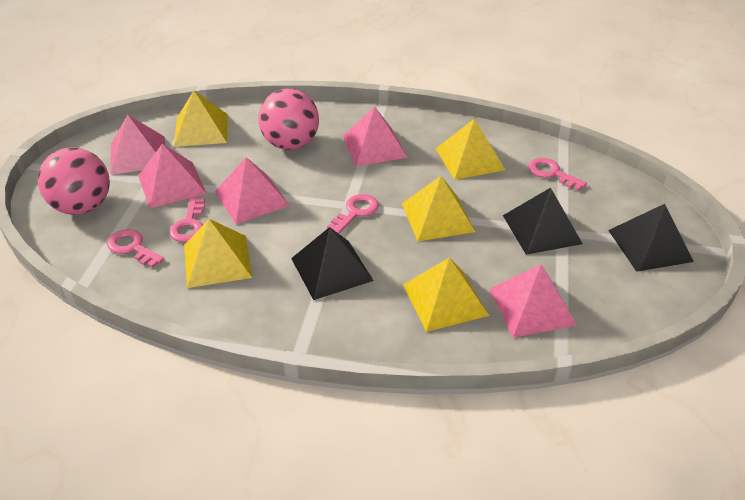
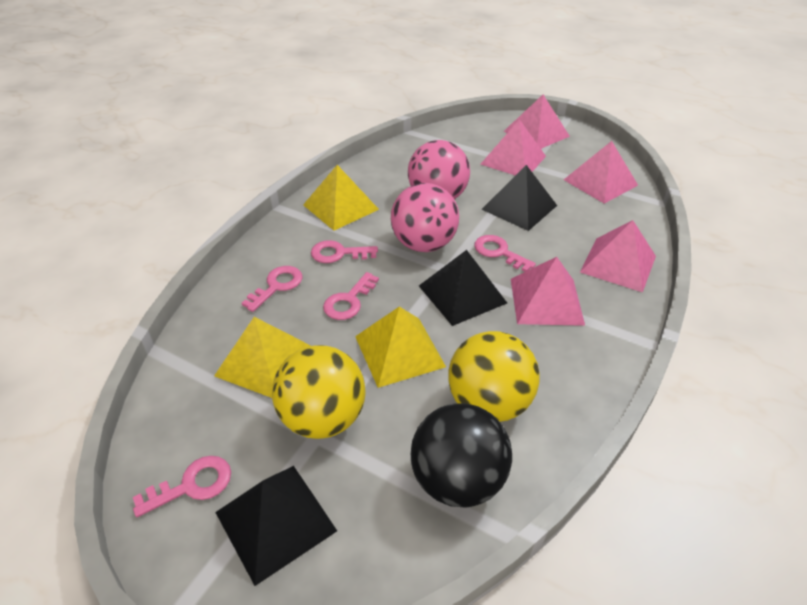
black ball: 0 -> 1
pink key: 4 -> 5
yellow ball: 0 -> 2
yellow pyramid: 5 -> 3

